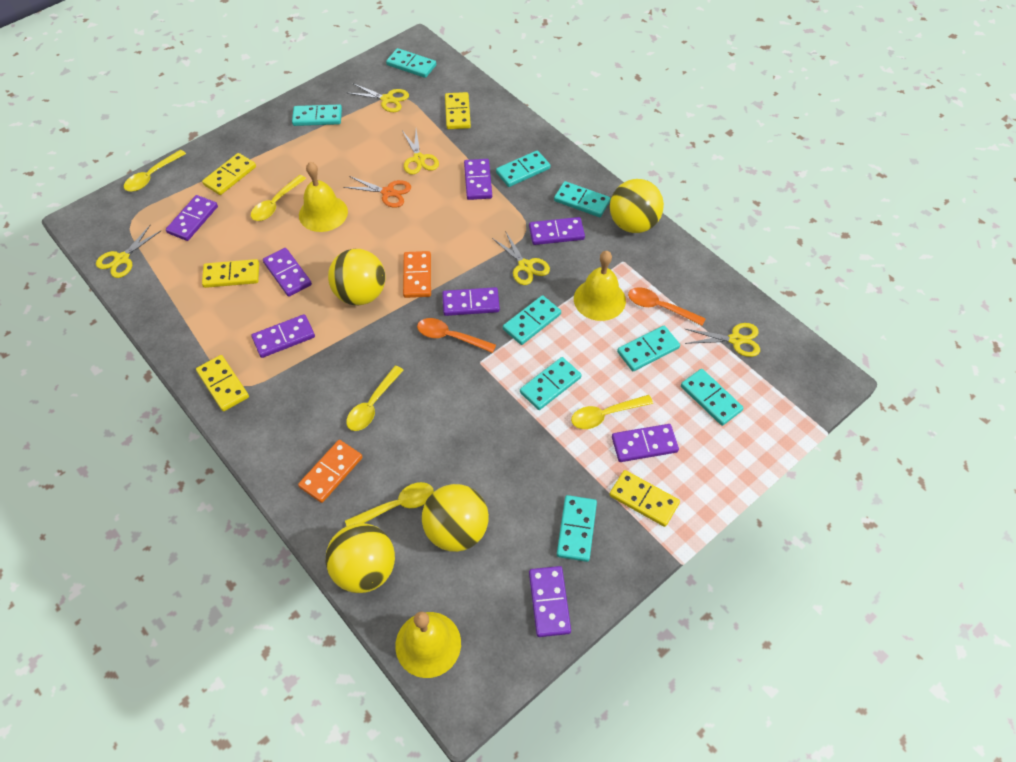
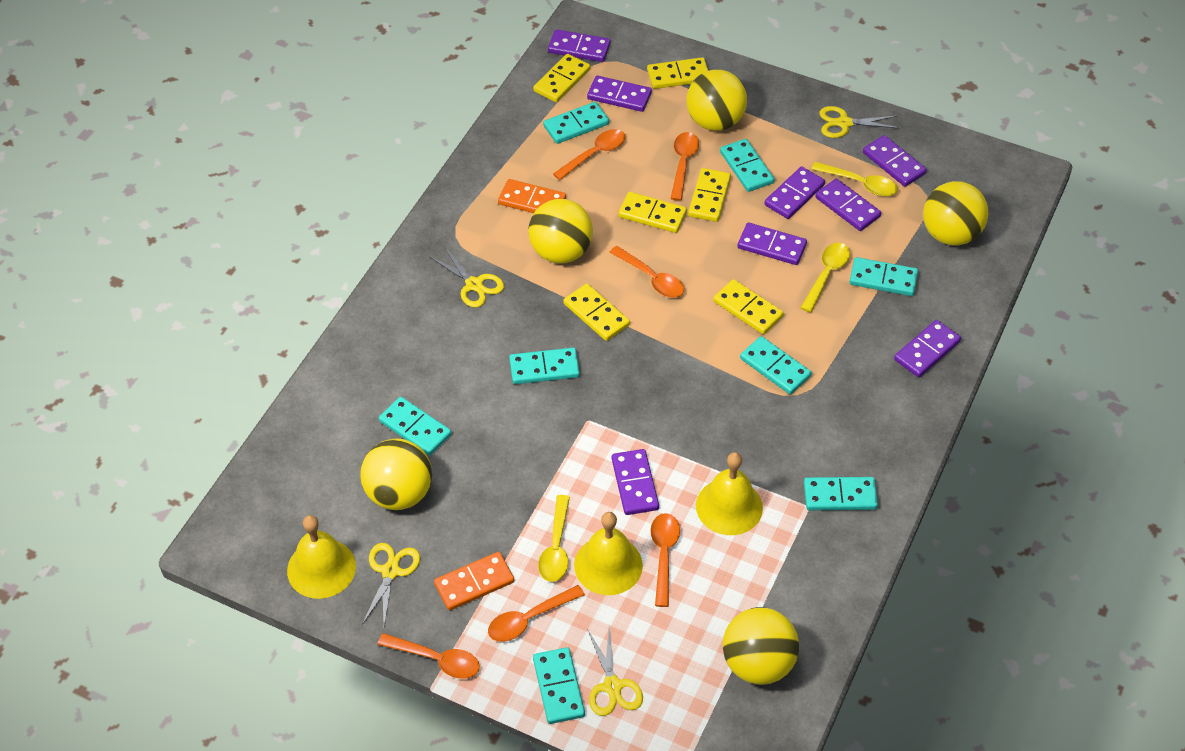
orange scissors: 1 -> 0
orange spoon: 2 -> 6
turquoise domino: 9 -> 8
yellow ball: 4 -> 5
yellow domino: 5 -> 6
yellow scissors: 5 -> 4
yellow spoon: 5 -> 3

